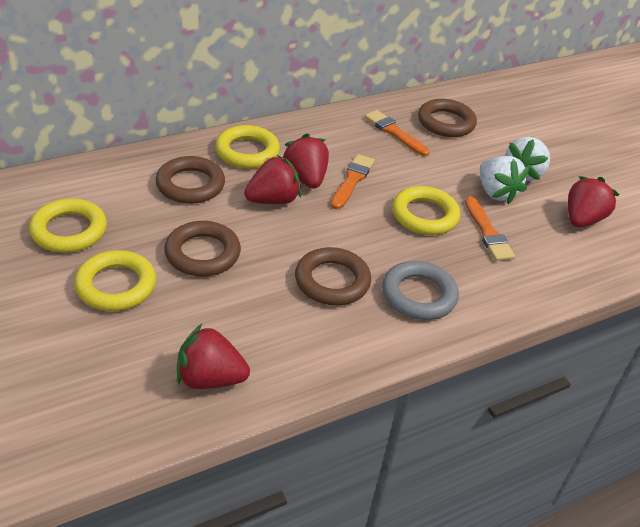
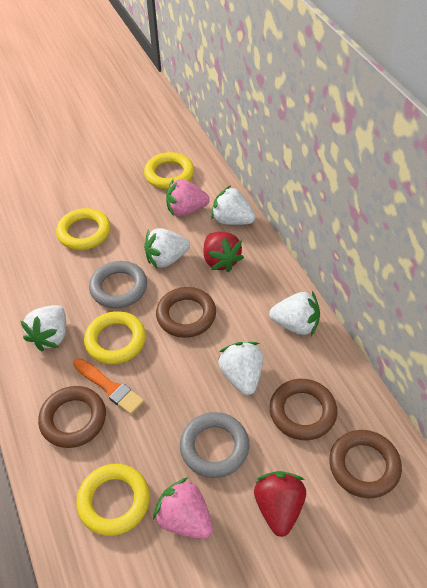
grey ring: 1 -> 2
orange brush: 3 -> 1
pink strawberry: 0 -> 2
red strawberry: 4 -> 2
white strawberry: 2 -> 5

